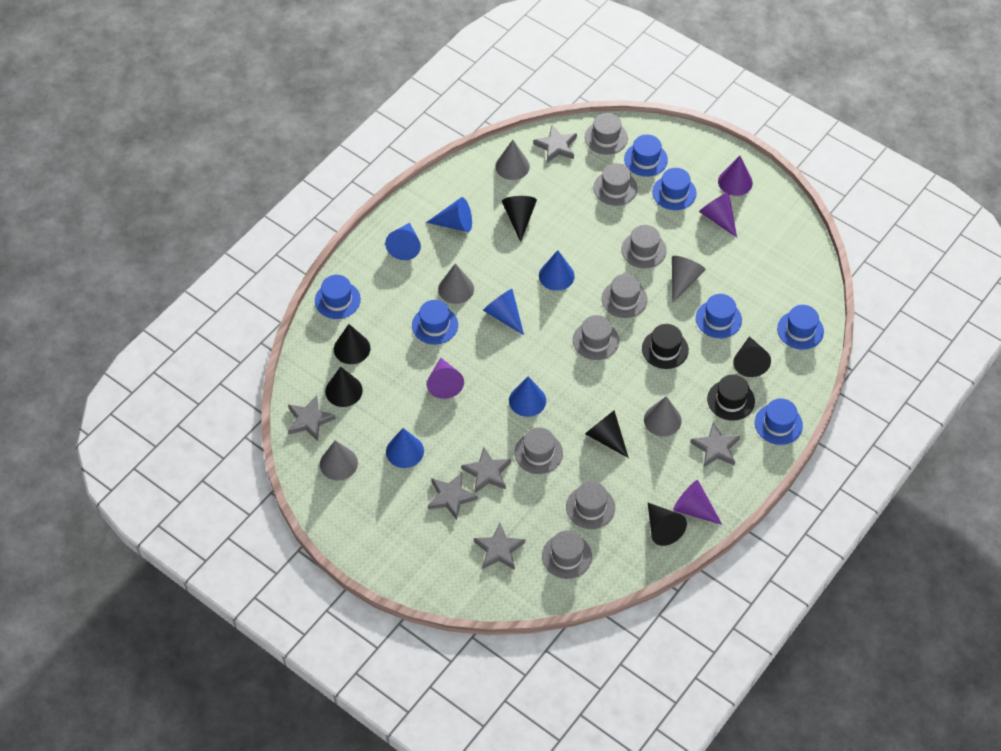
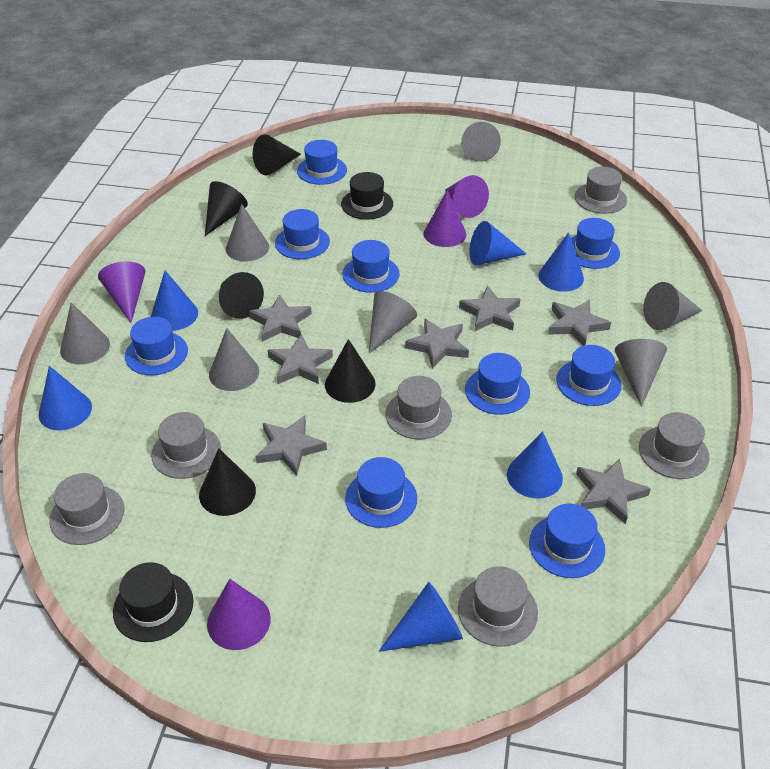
black cone: 6 -> 5
blue hat: 7 -> 9
grey cone: 5 -> 7
grey hat: 8 -> 6
grey star: 6 -> 7

